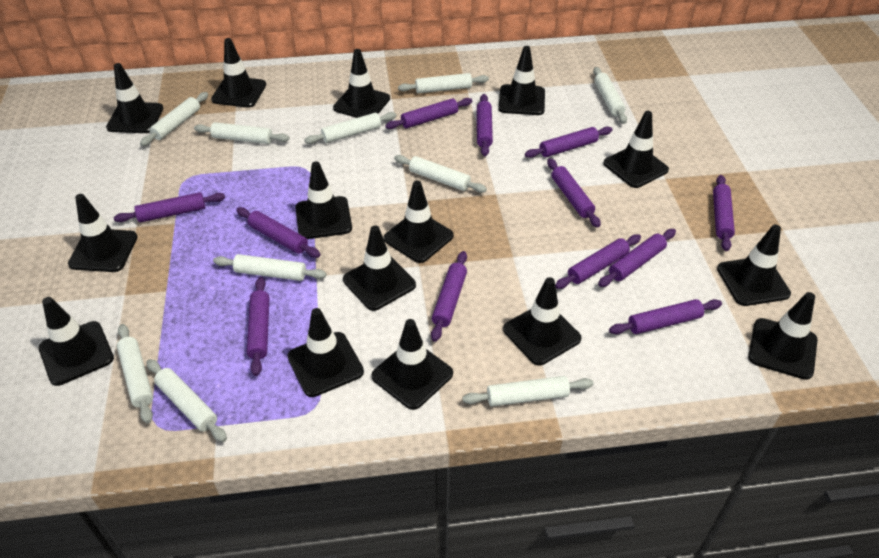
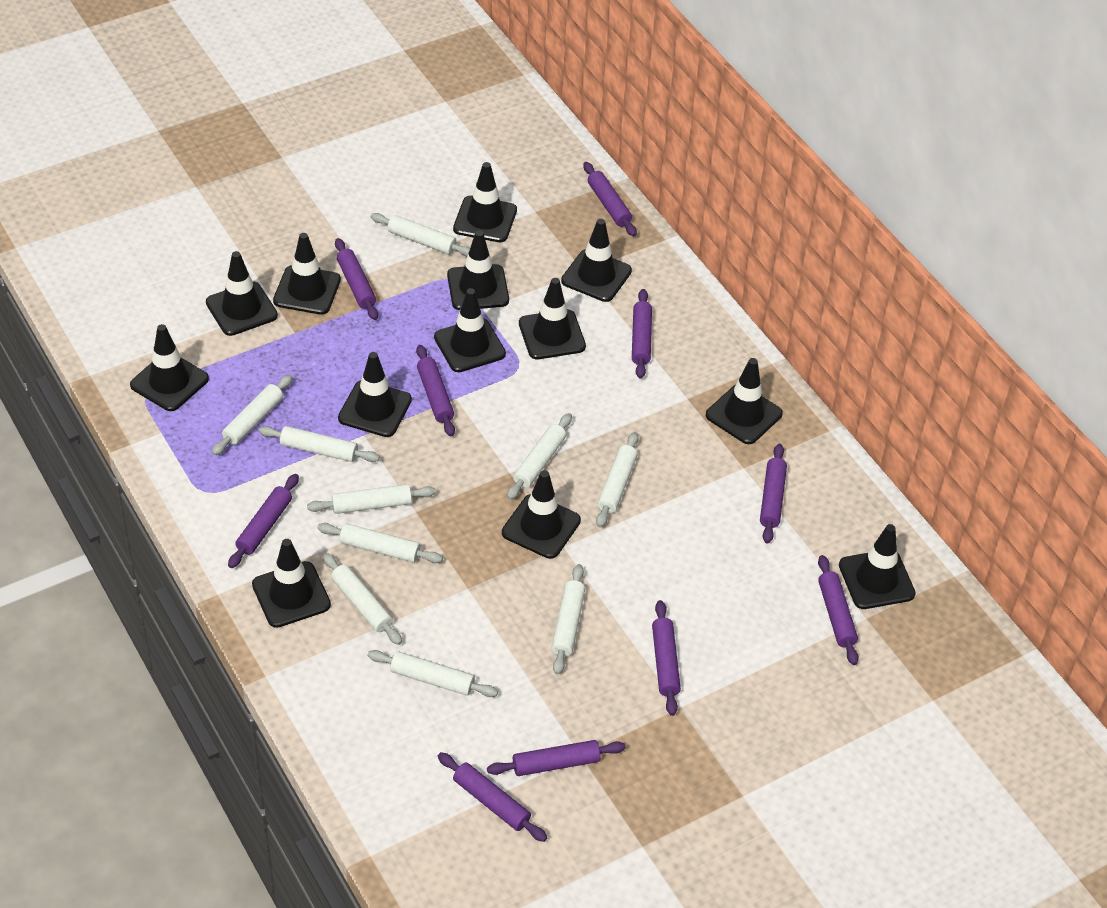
black traffic cone: 15 -> 13
purple rolling pin: 12 -> 10

